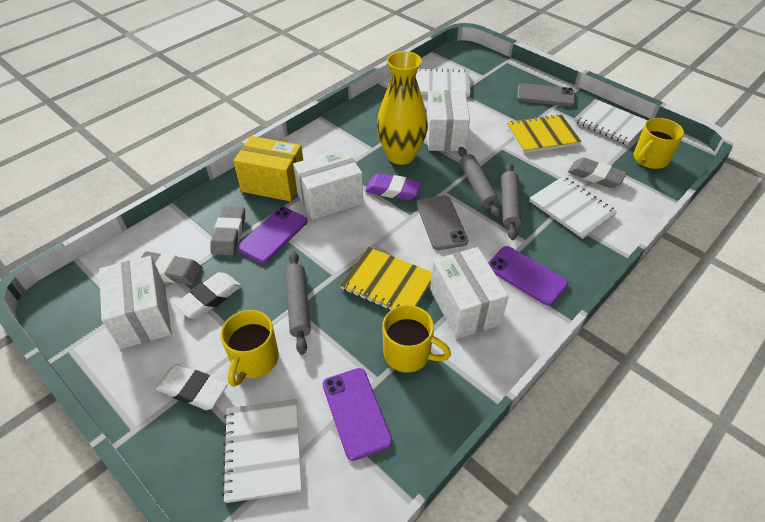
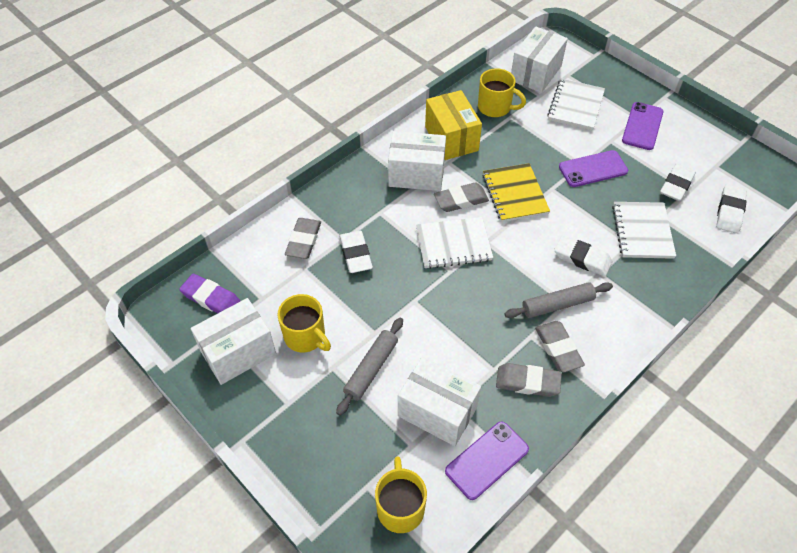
grey eraser: 3 -> 4
grey phone: 2 -> 0
grey rolling pin: 3 -> 2
white eraser: 2 -> 4
white notebook: 4 -> 3
yellow notebook: 2 -> 1
yellow vase: 1 -> 0

